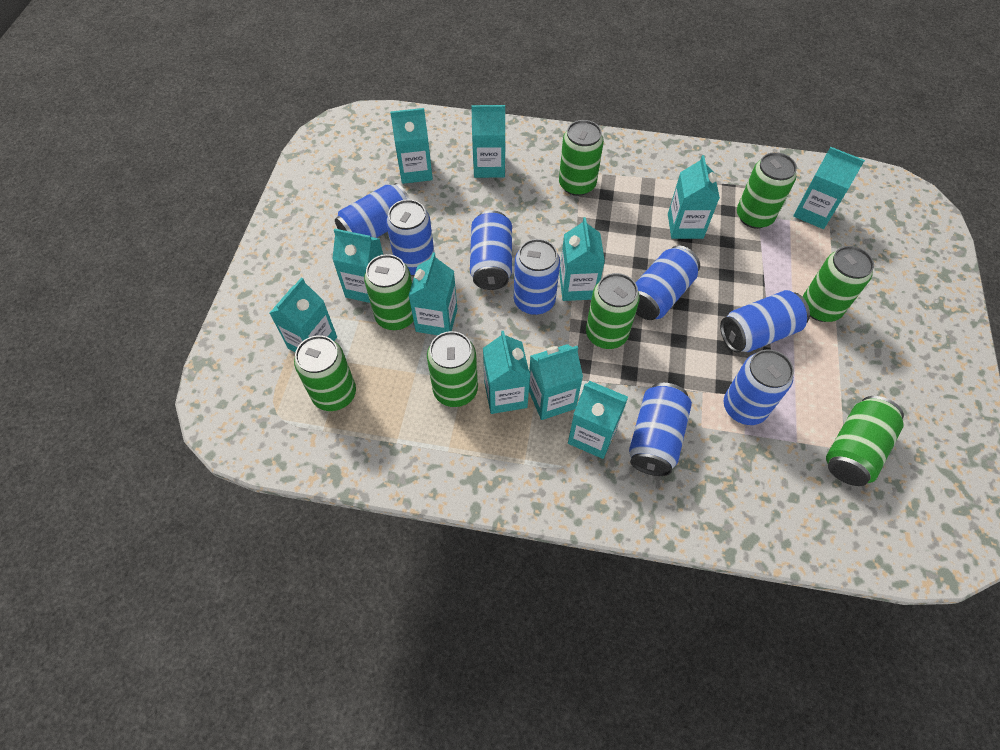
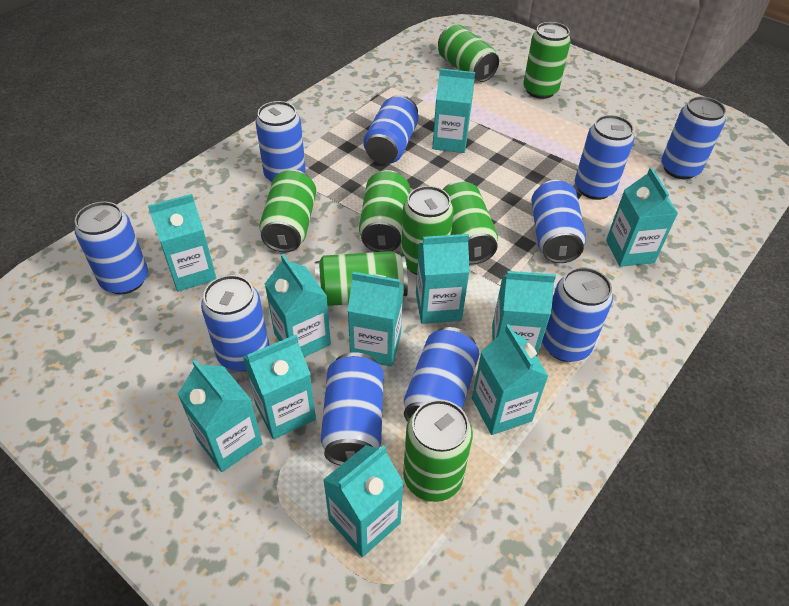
blue can: 8 -> 10

